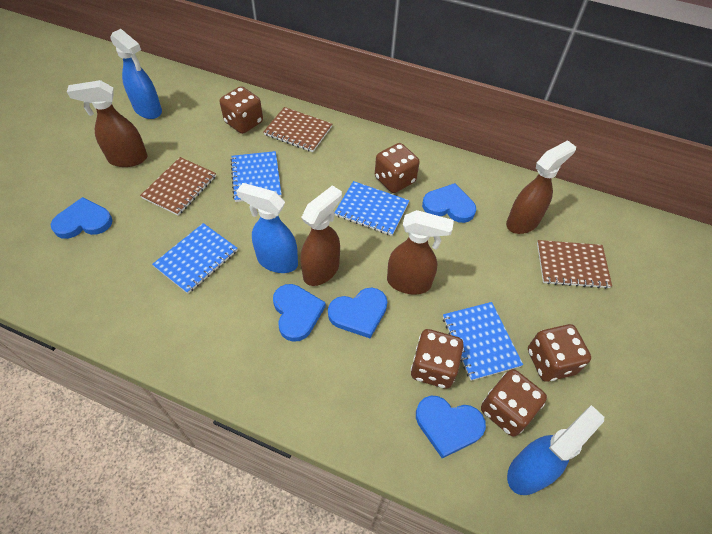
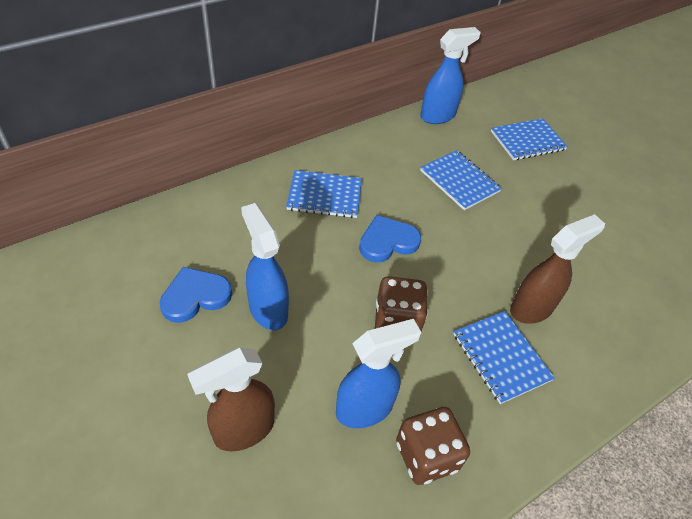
blue heart: 5 -> 2
brown dice: 5 -> 2
brown notebook: 3 -> 0
brown spray bottle: 4 -> 2

